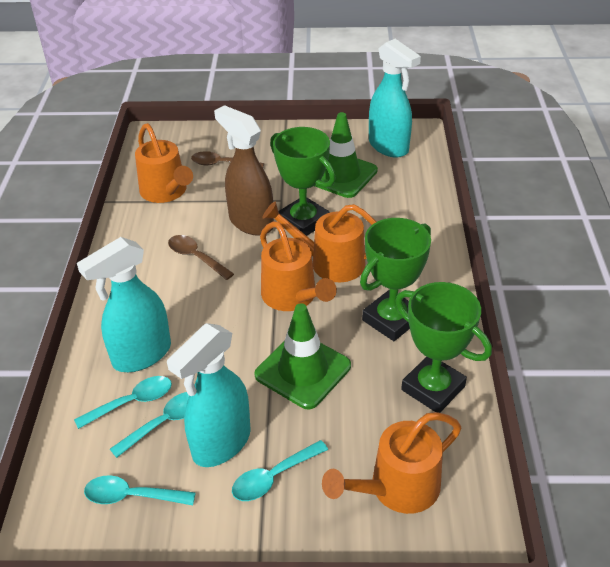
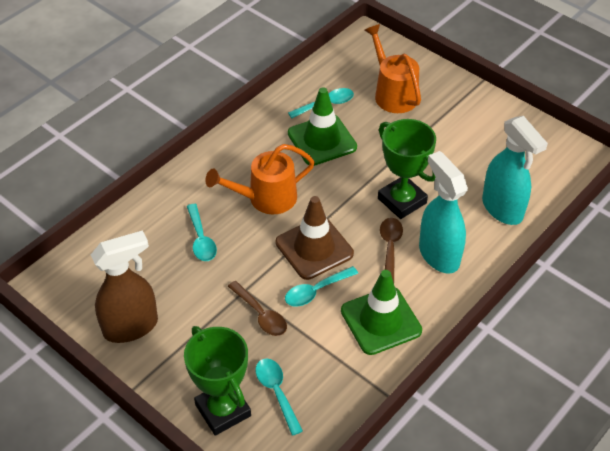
brown traffic cone: 0 -> 1
green trophy: 3 -> 2
orange watering can: 4 -> 2
turquoise spray bottle: 3 -> 2

